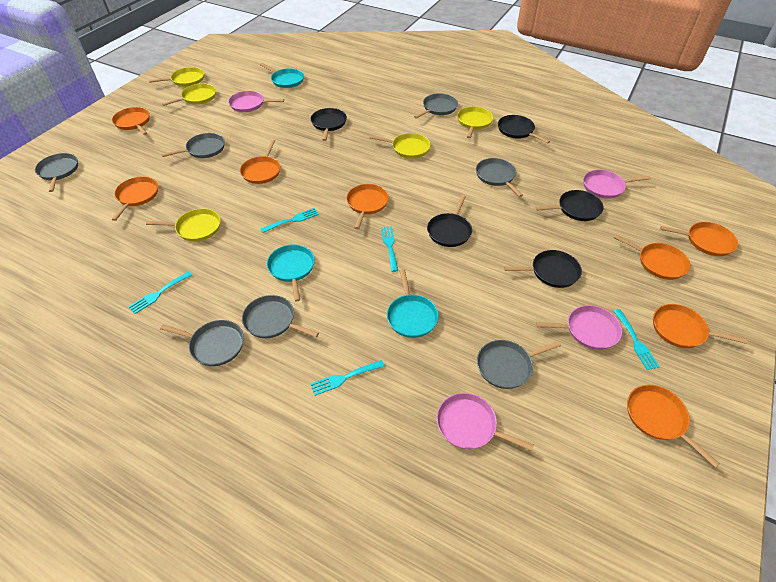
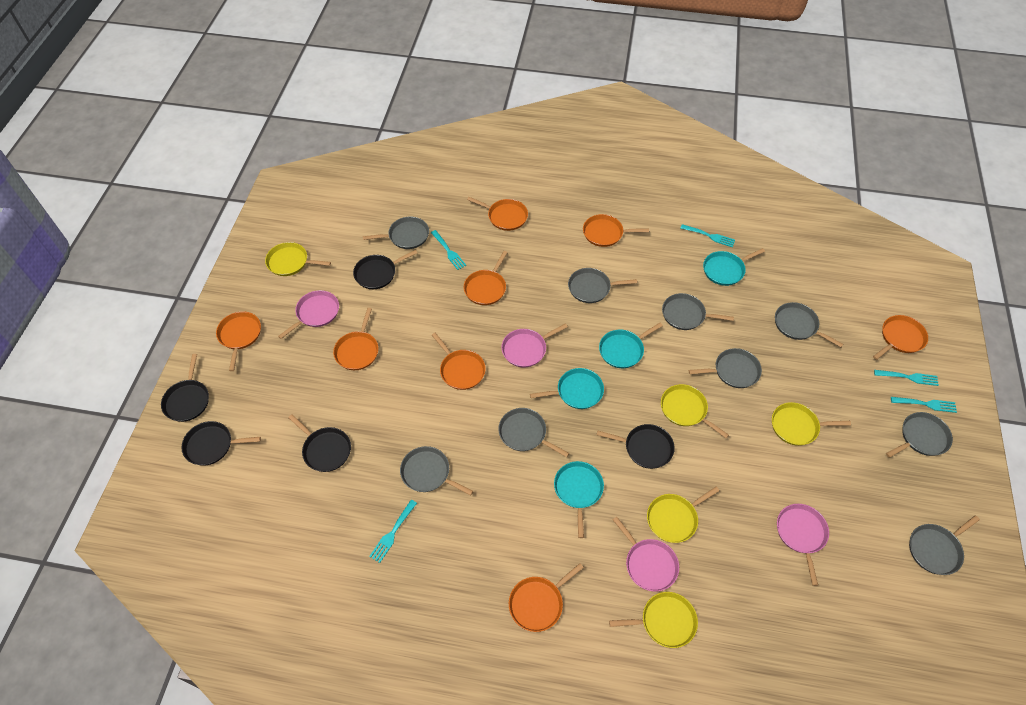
grey pan: 7 -> 9
turquoise pan: 3 -> 4

